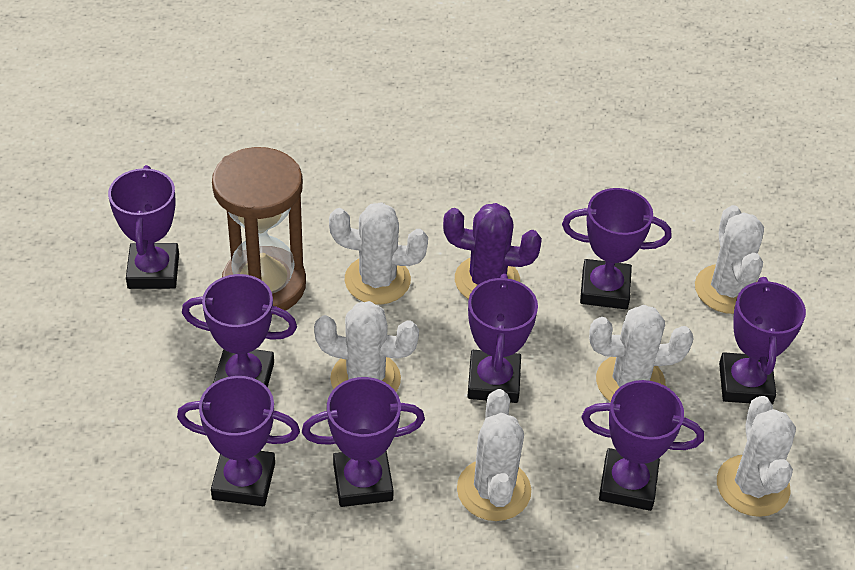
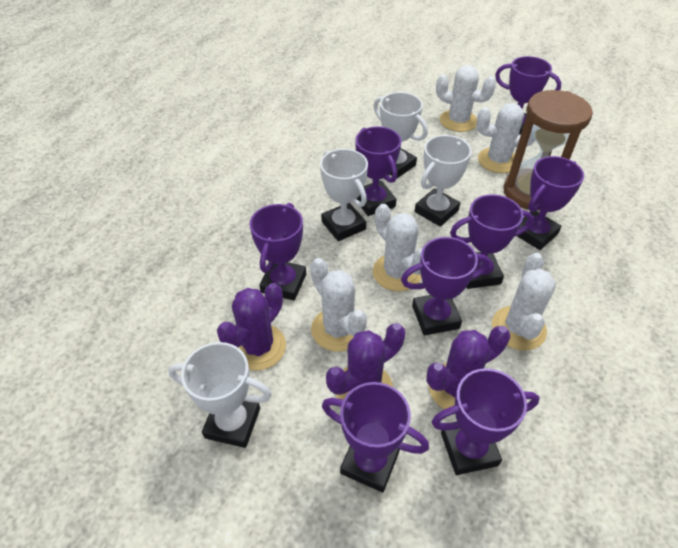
purple cactus: 1 -> 3
white cactus: 6 -> 5
white trophy: 0 -> 4

